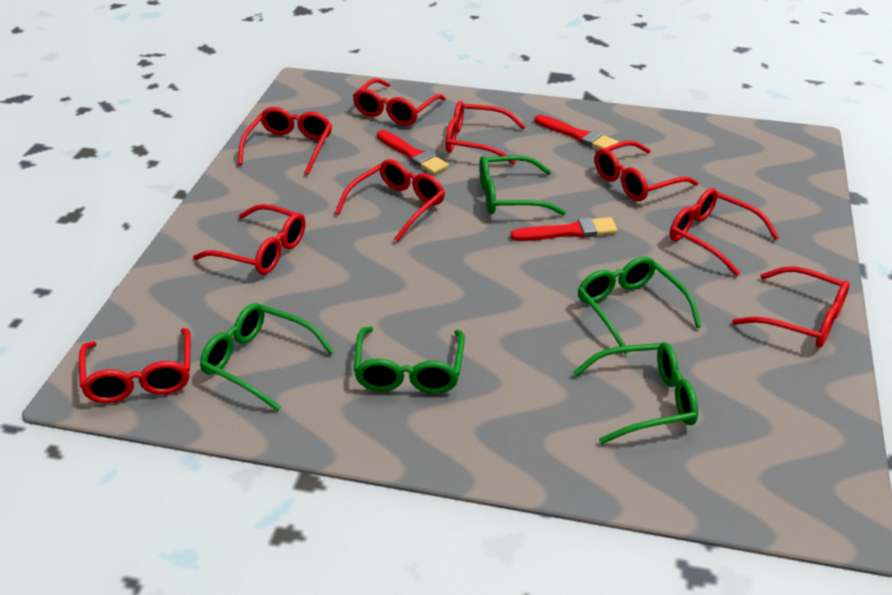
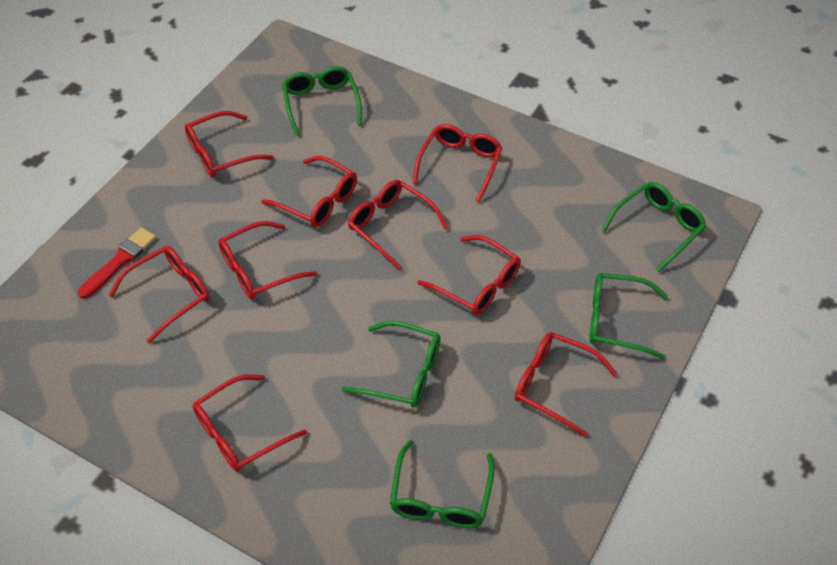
red brush: 3 -> 1

